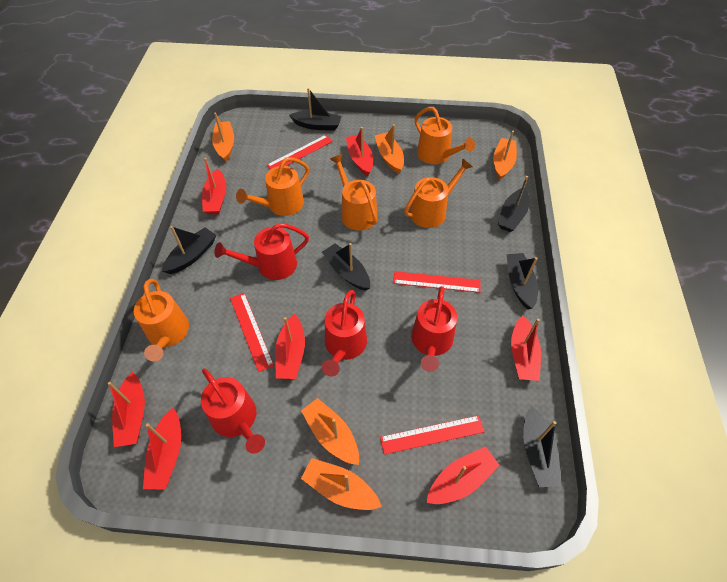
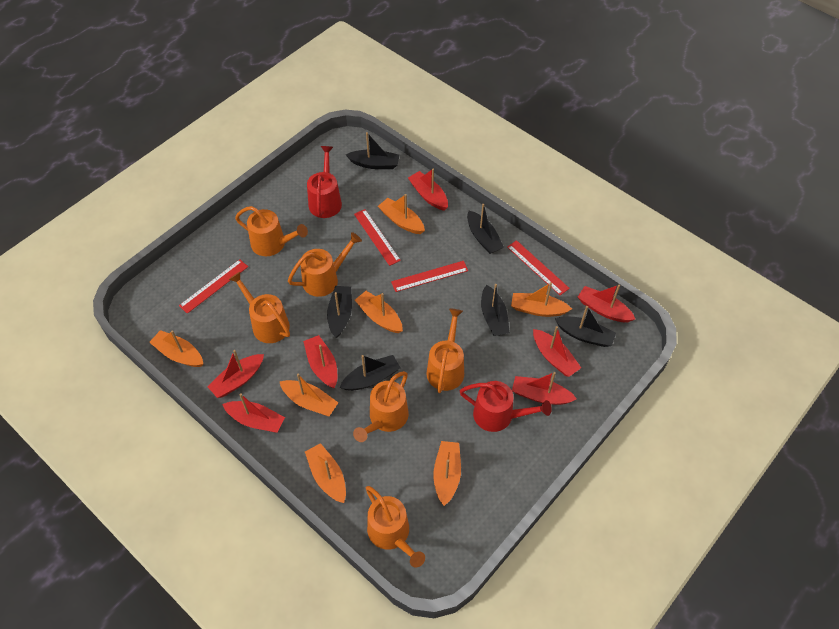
orange boat: 5 -> 7
orange watering can: 5 -> 6
red watering can: 4 -> 2

